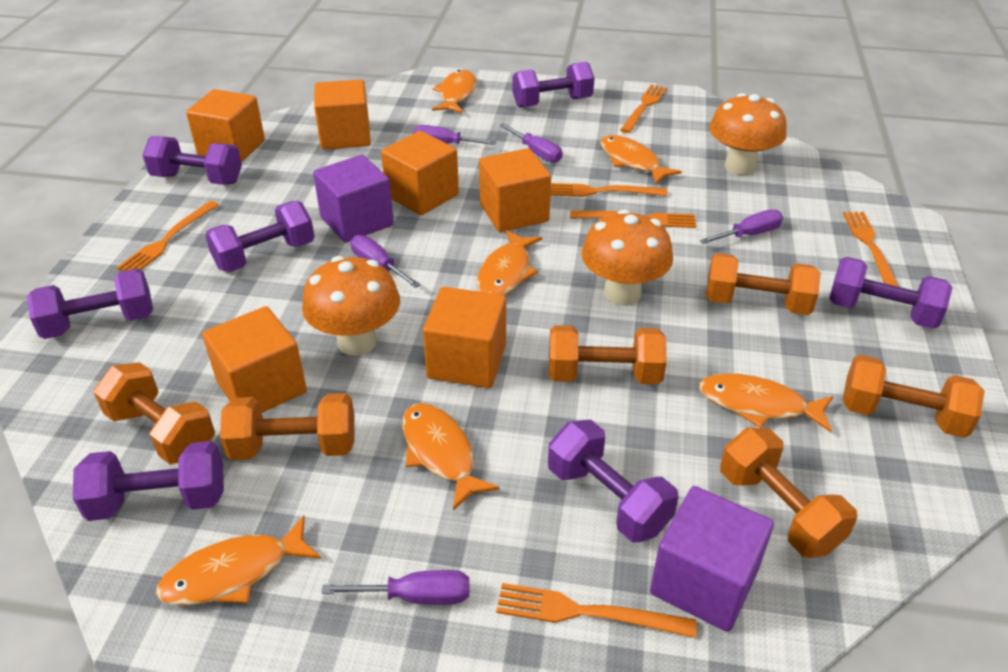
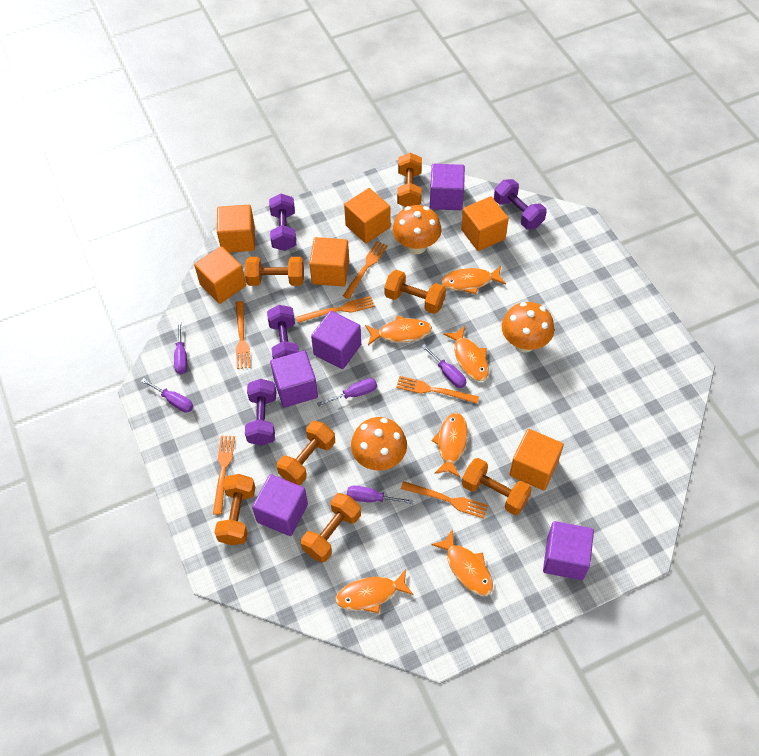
orange dumbbell: 6 -> 7
purple cube: 2 -> 5
purple dumbbell: 7 -> 4

